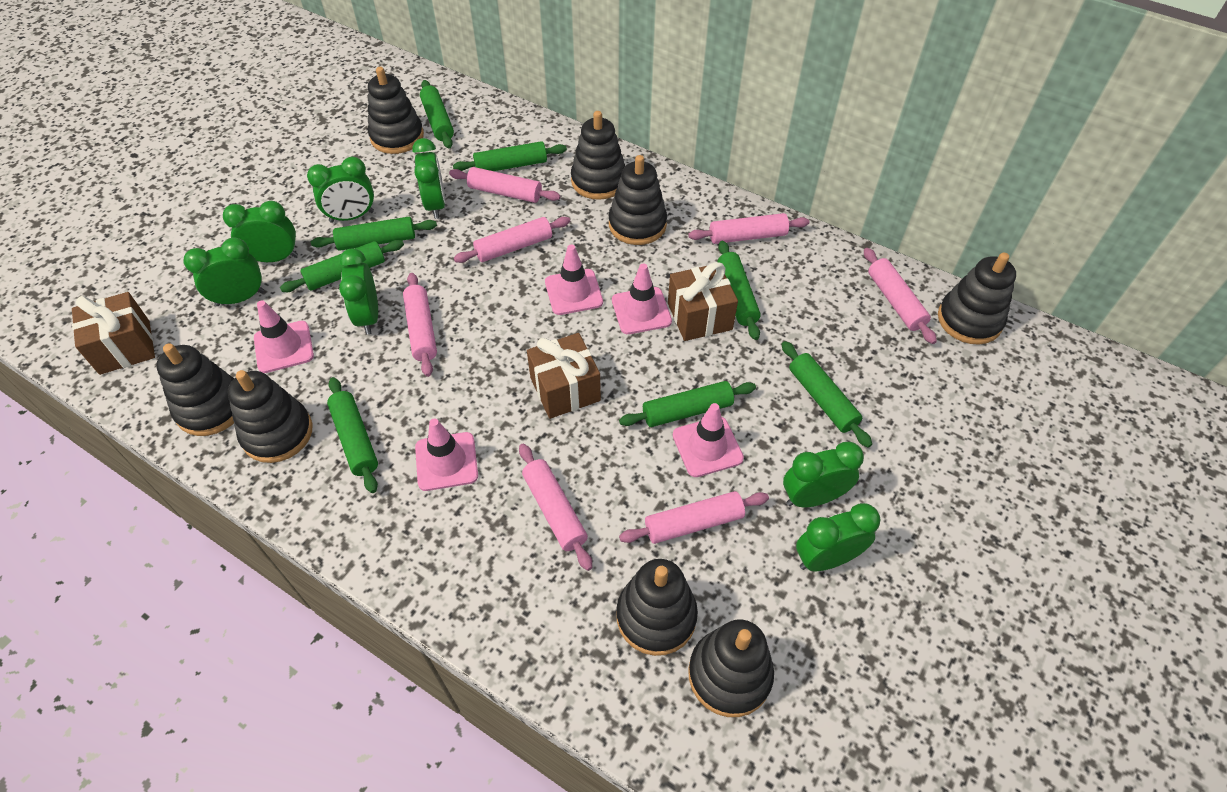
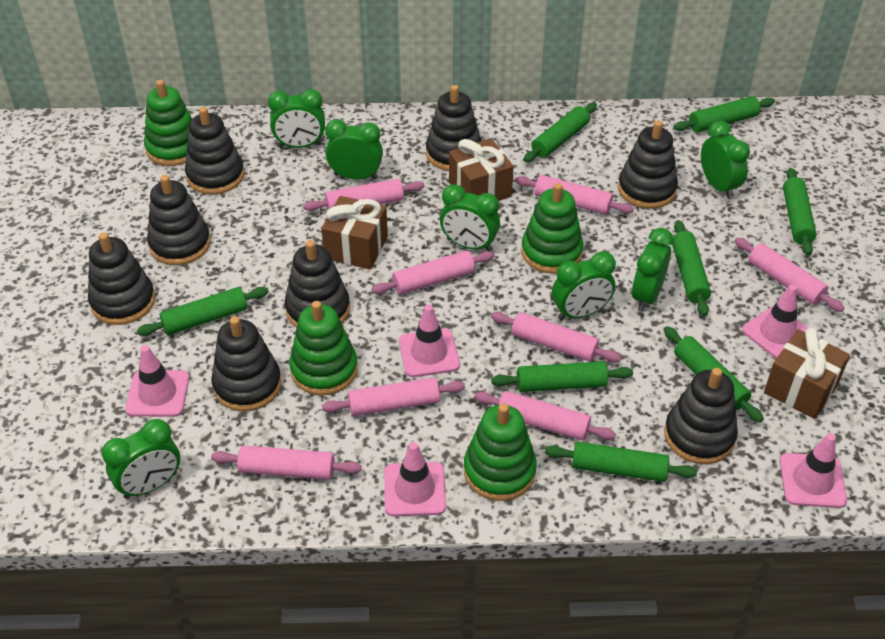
green stacking toy: 0 -> 4
pink rolling pin: 7 -> 8

